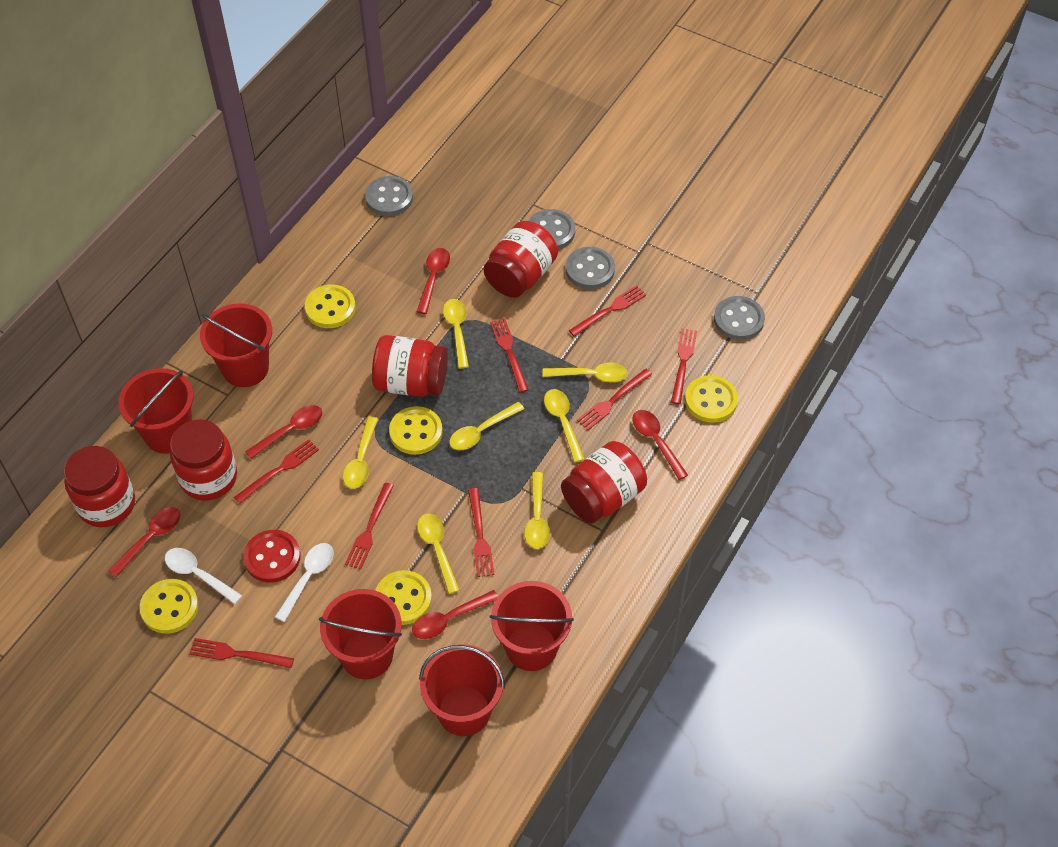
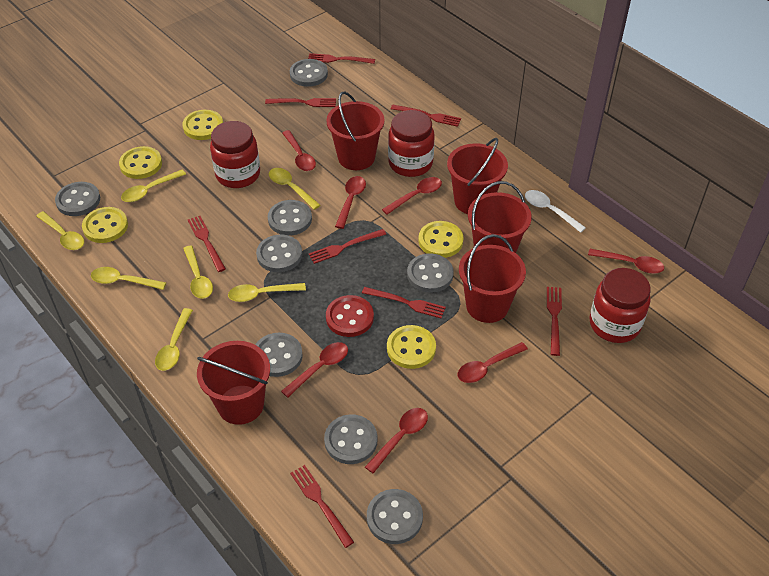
grey button: 4 -> 8
red jar: 5 -> 3
red spoon: 5 -> 7
white spoon: 2 -> 1

